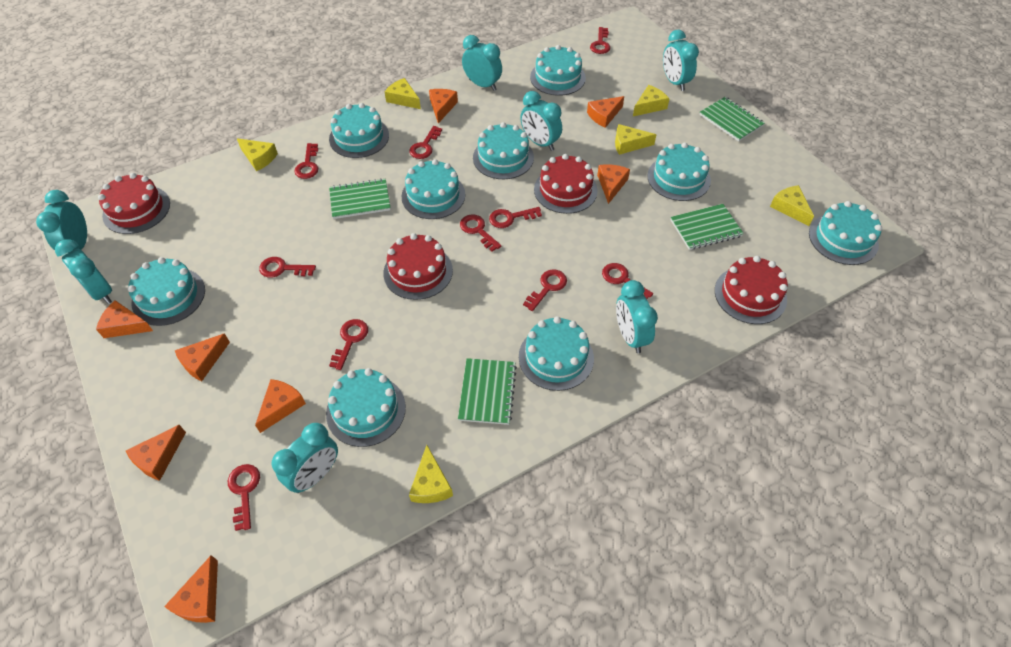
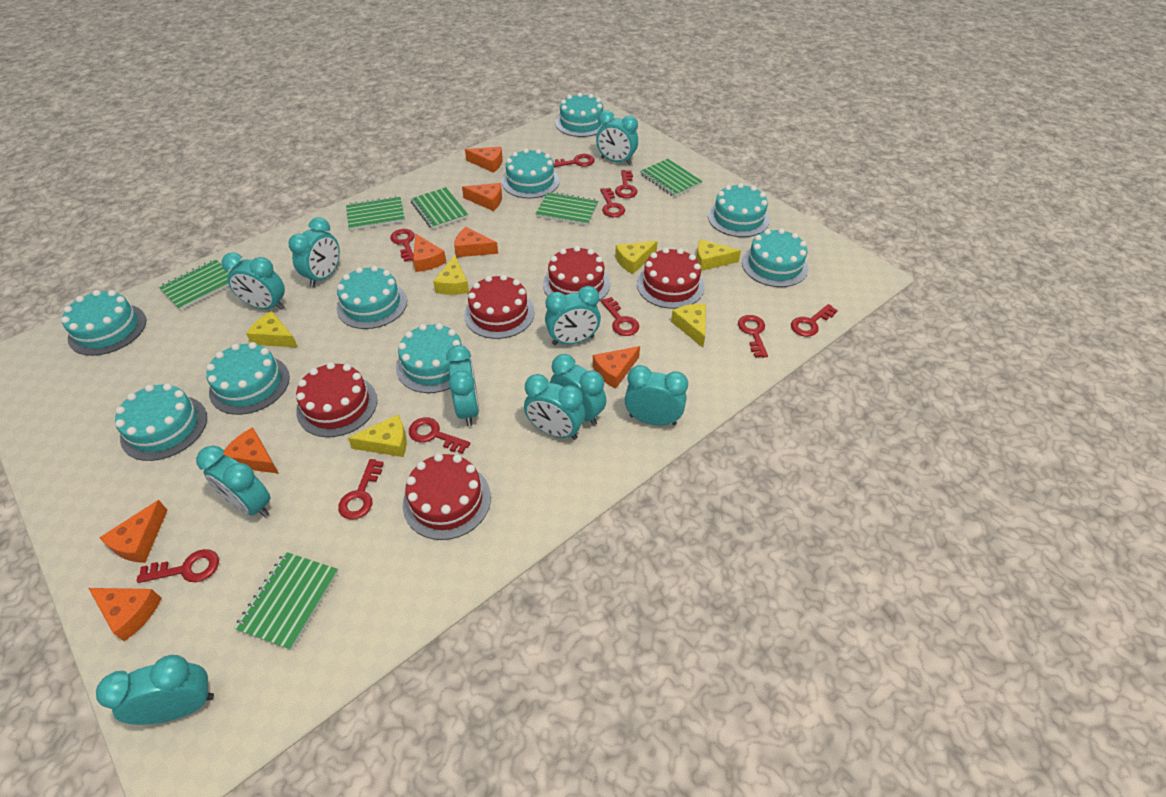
green notebook: 4 -> 6
red cake: 4 -> 5
turquoise clock: 7 -> 10

